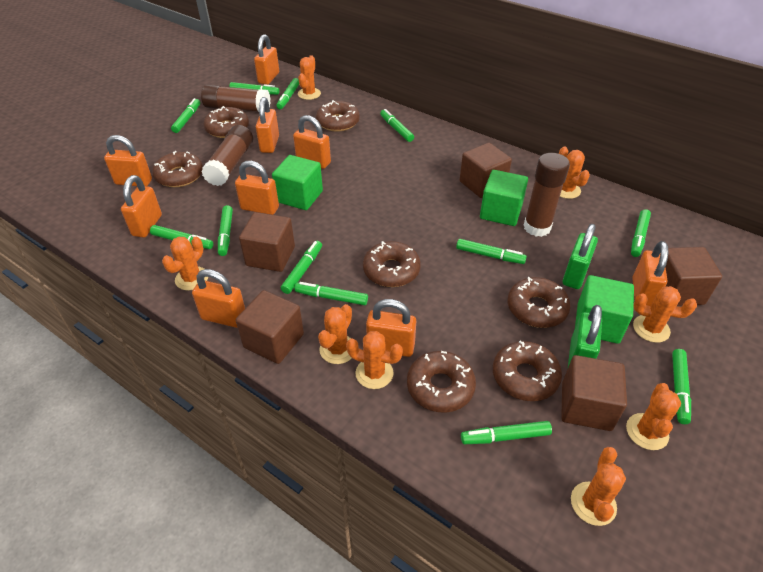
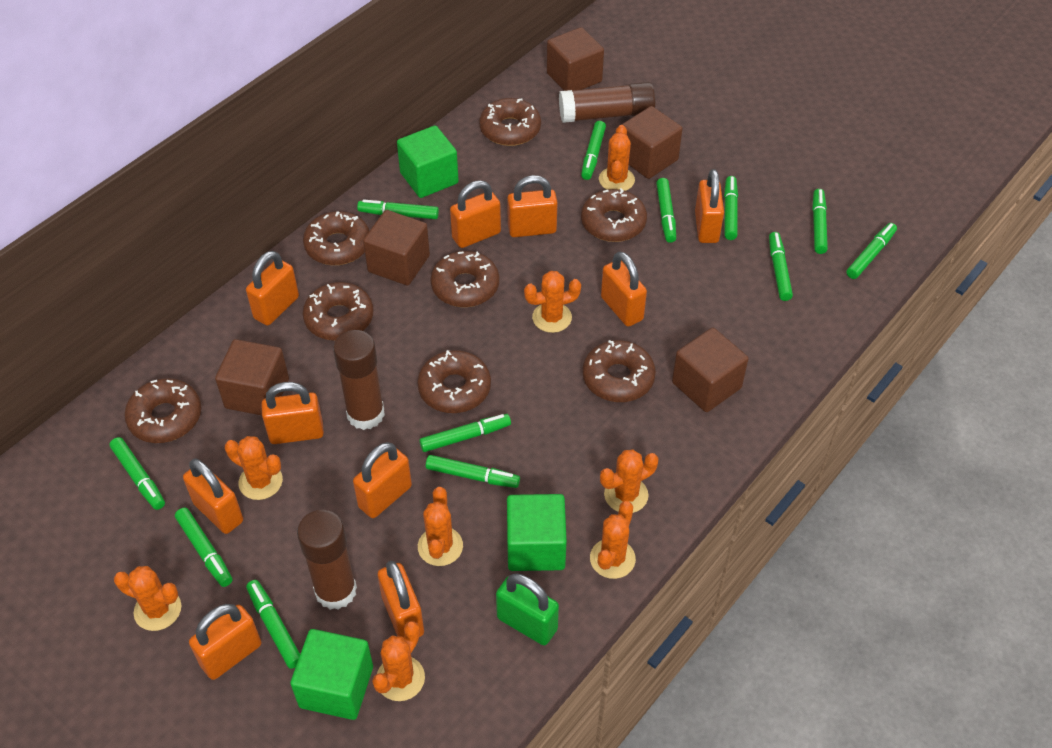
brown donut: 7 -> 8
green padlock: 2 -> 1
orange padlock: 9 -> 10

